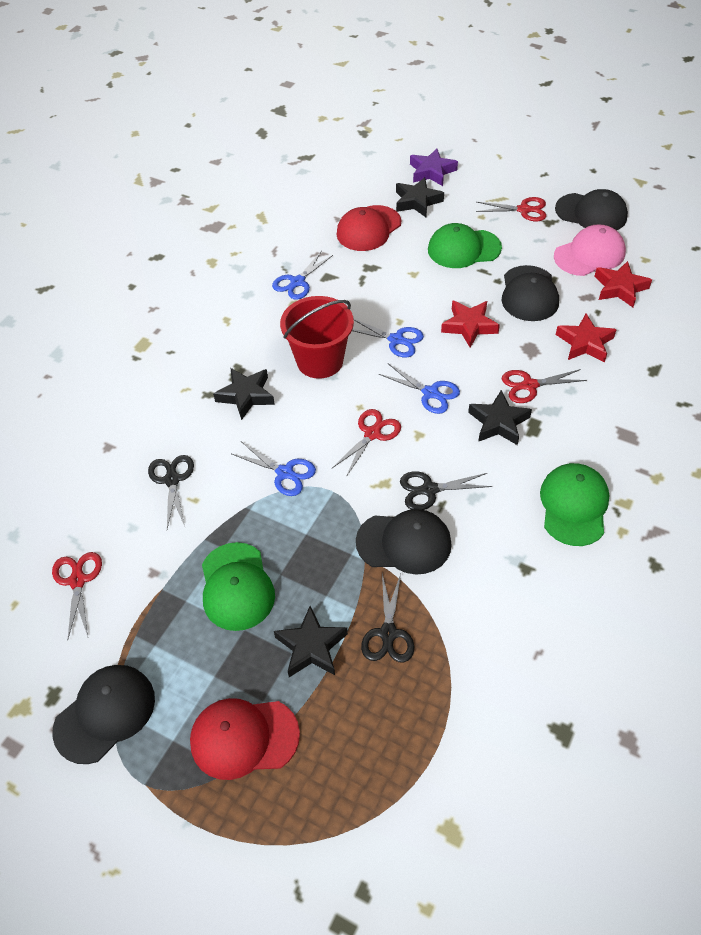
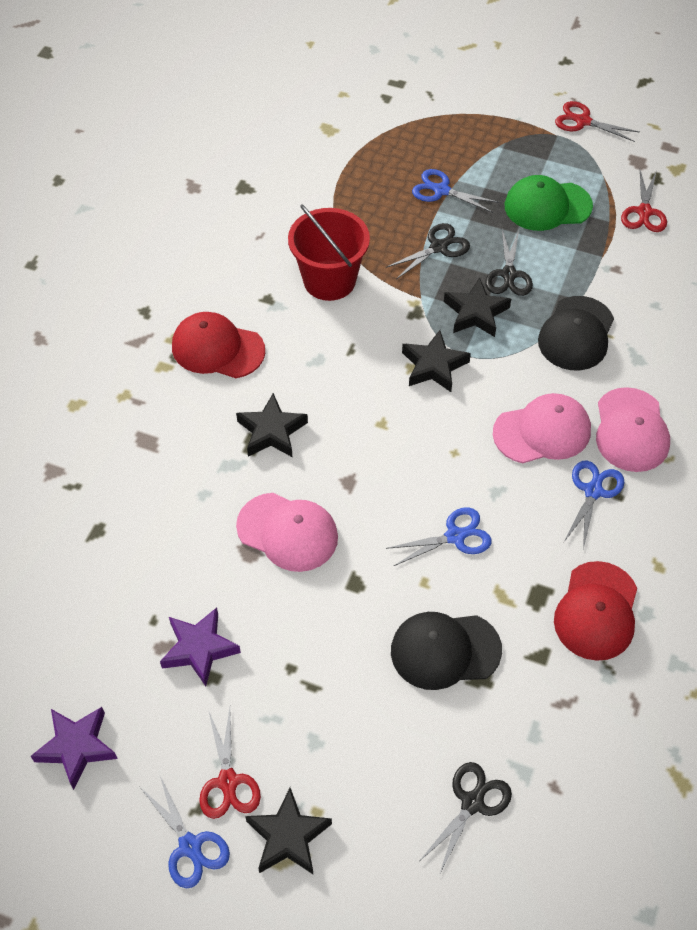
black cap: 4 -> 2
green cap: 3 -> 1
pink cap: 1 -> 3
purple star: 1 -> 2
red scissors: 4 -> 3
red star: 3 -> 0

